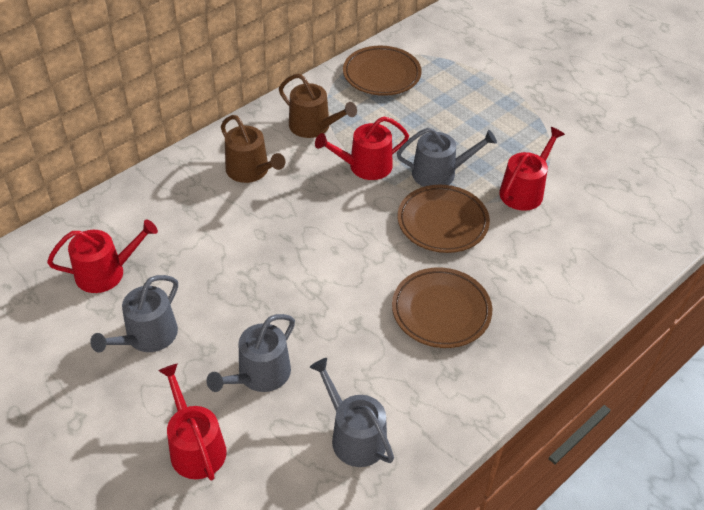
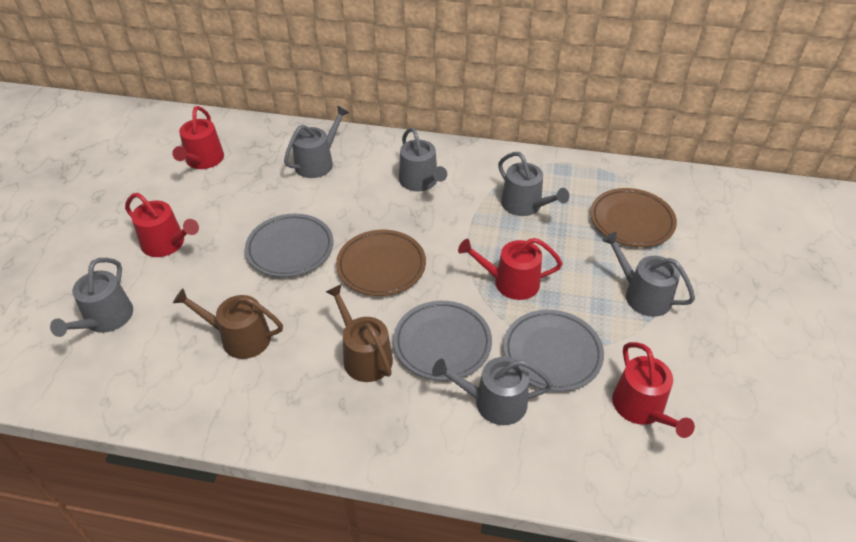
brown plate: 3 -> 2
grey plate: 0 -> 3
grey watering can: 4 -> 6

